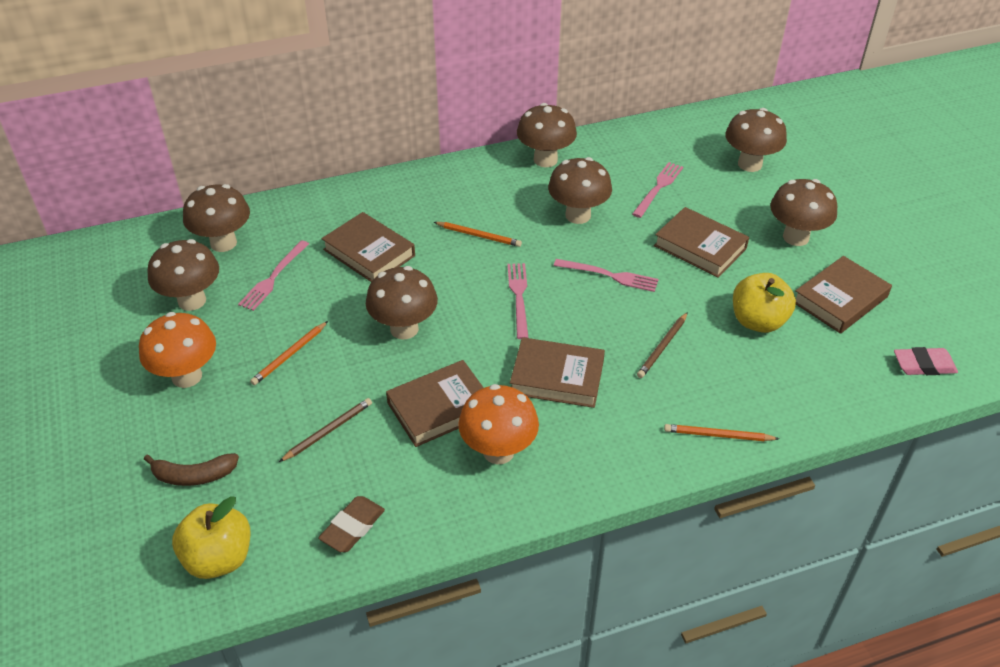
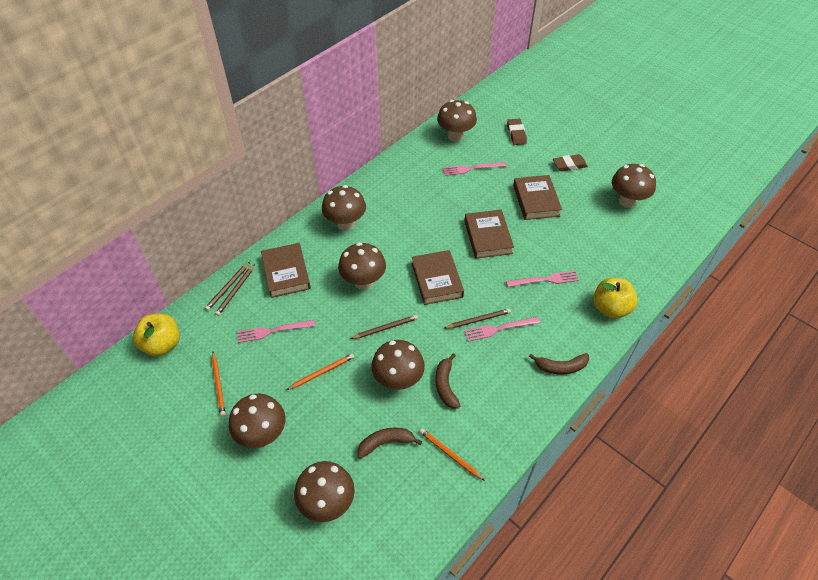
brown banana: 1 -> 3
brown book: 5 -> 4
brown eraser: 1 -> 2
brown pencil: 2 -> 4
orange mushroom: 2 -> 0
pink eraser: 1 -> 0

